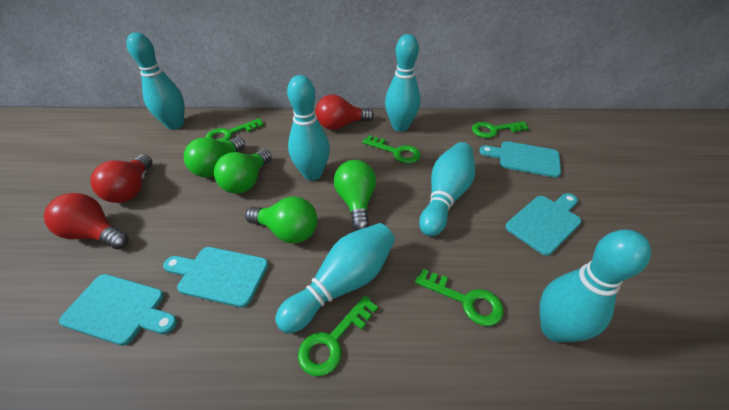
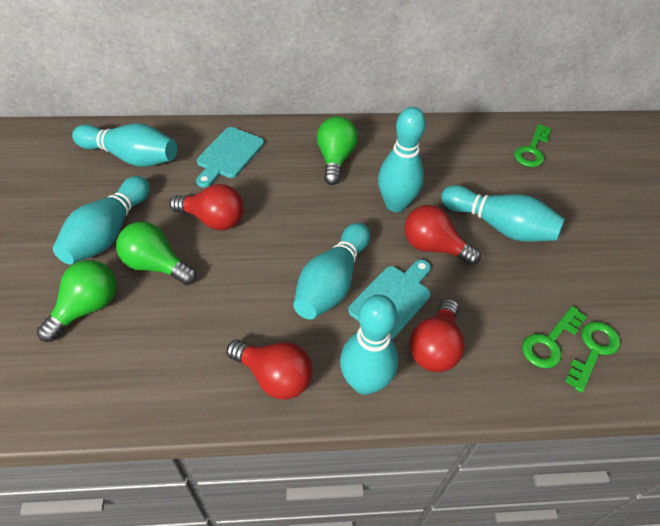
green key: 5 -> 3
green light bulb: 4 -> 3
red light bulb: 3 -> 4
turquoise cutting board: 4 -> 2

